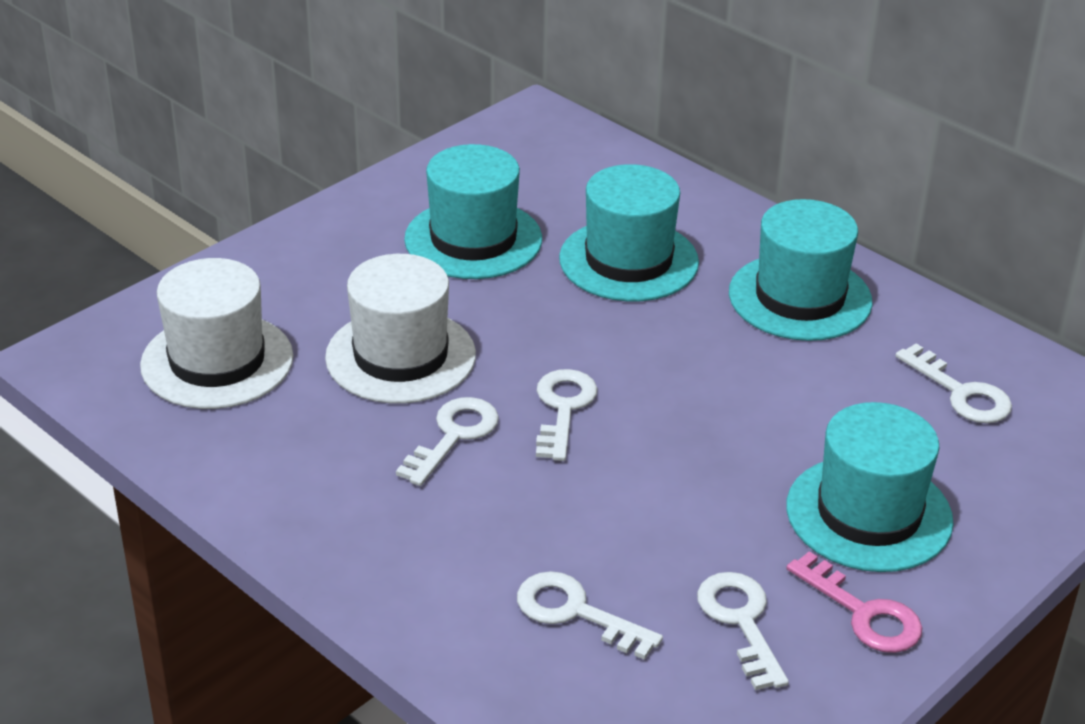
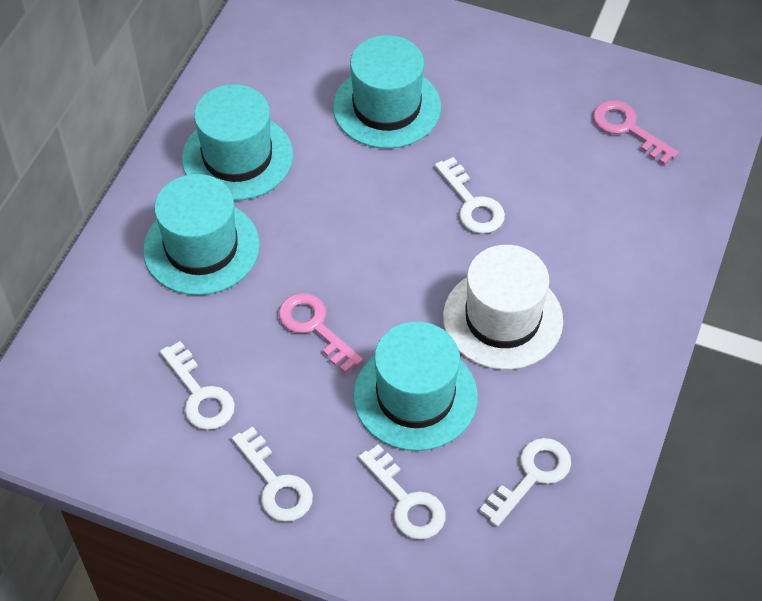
pink key: 1 -> 2
white hat: 2 -> 1

